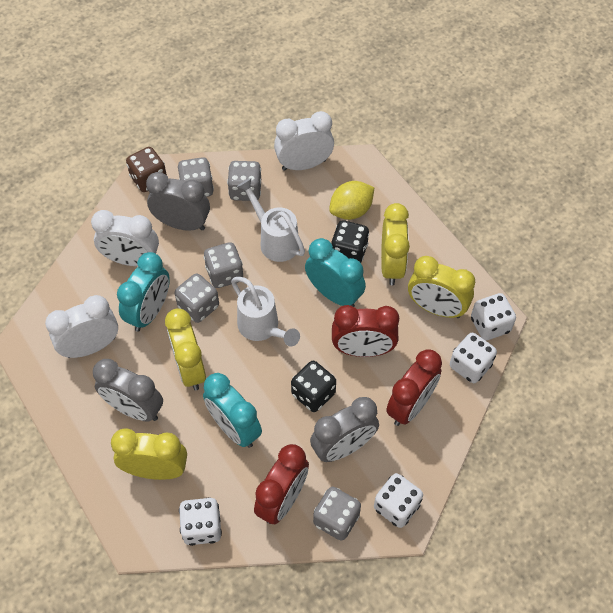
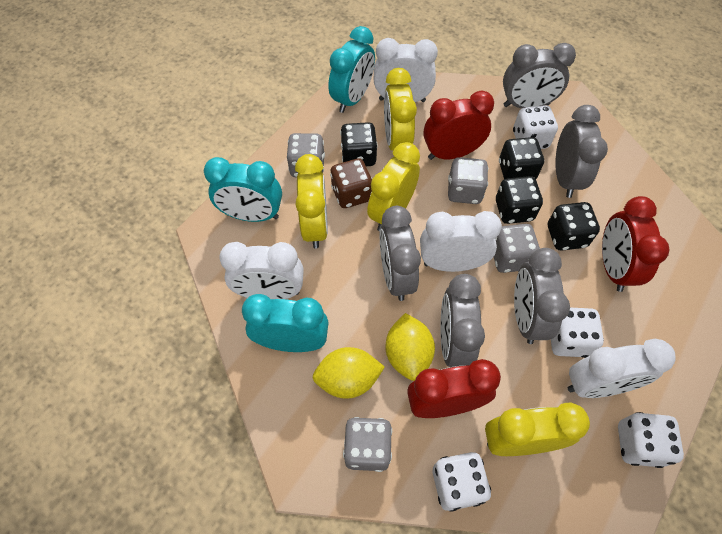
black dice: 2 -> 4
grey clock: 3 -> 5
grey dice: 5 -> 4
white clock: 3 -> 4
white watering can: 2 -> 0
yellow lemon: 1 -> 2

